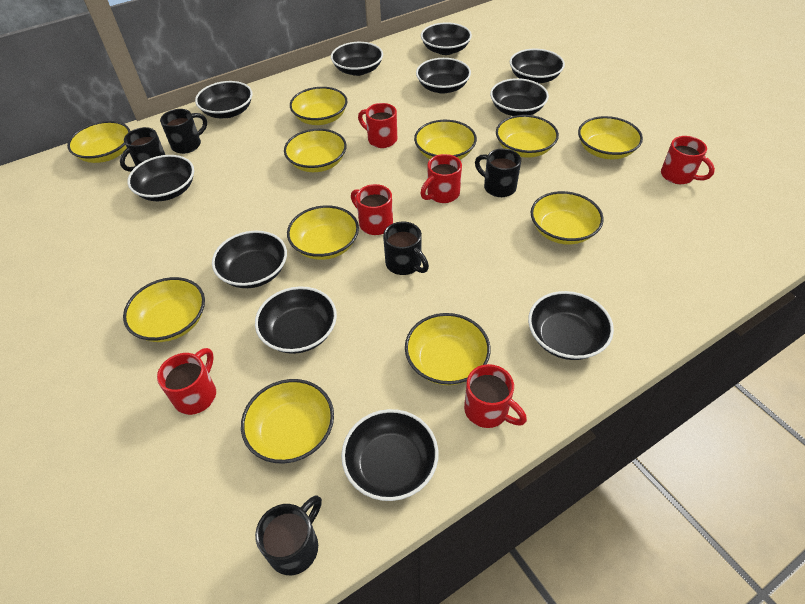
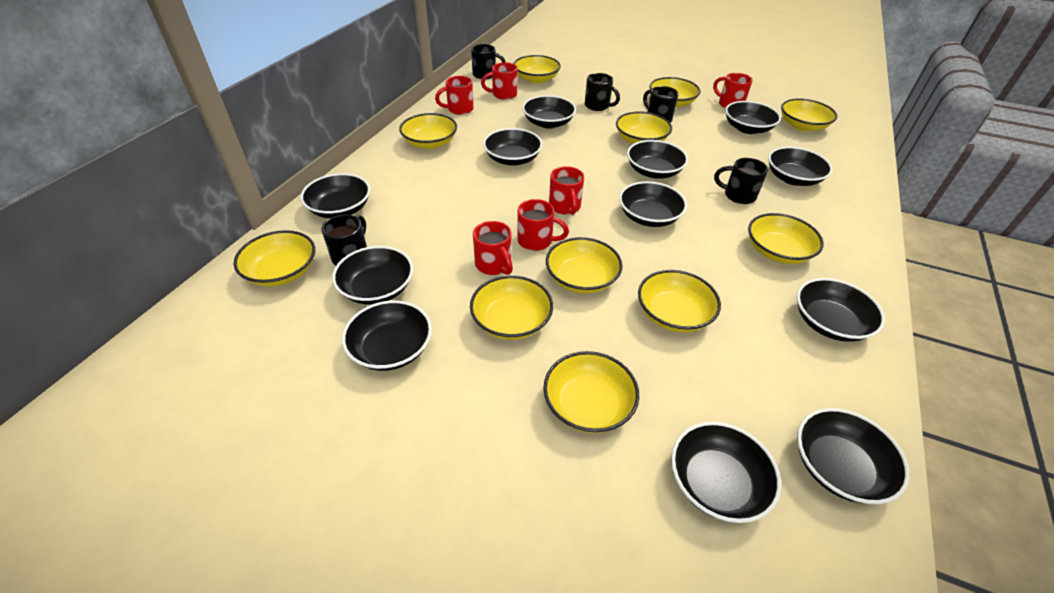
black bowl: 11 -> 12

